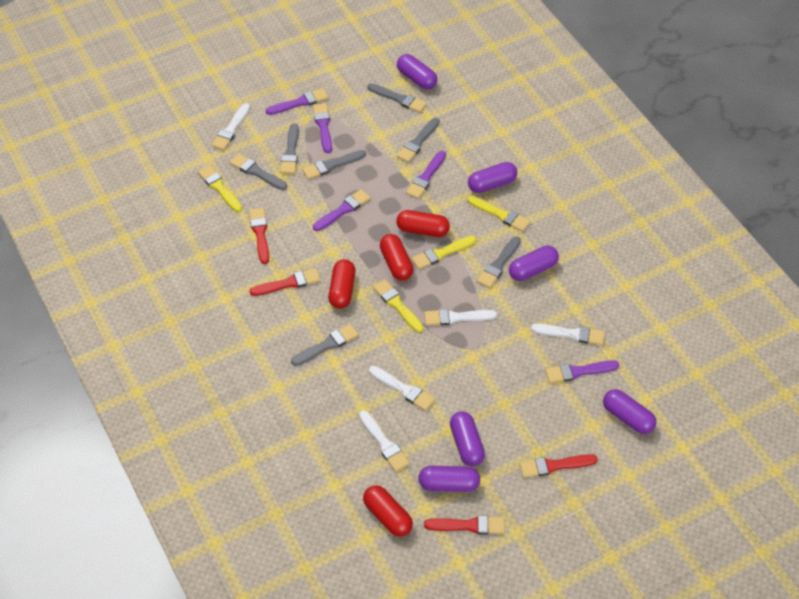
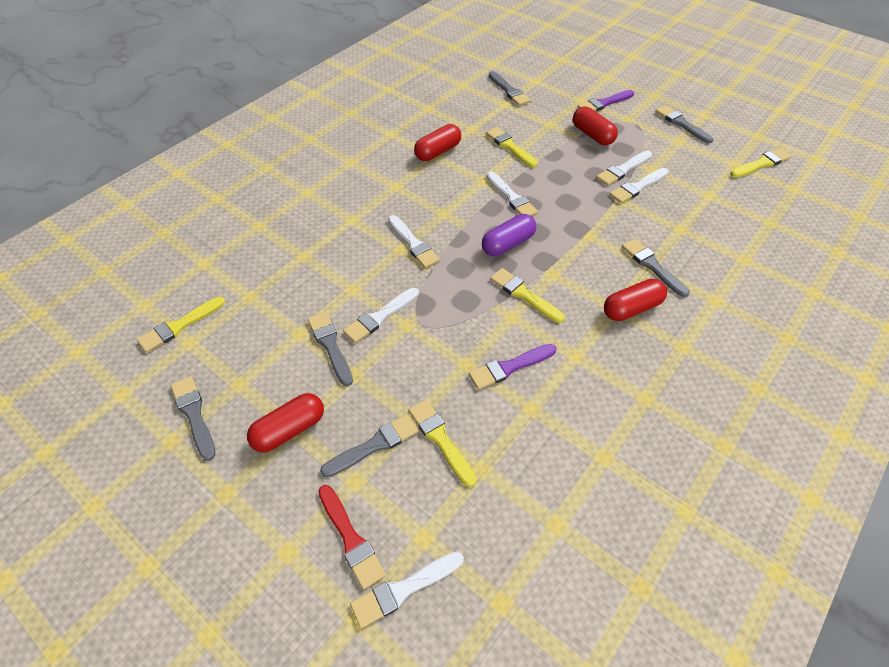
grey brush: 7 -> 6
purple brush: 5 -> 2
purple capsule: 6 -> 1
red brush: 4 -> 1
white brush: 5 -> 6
yellow brush: 4 -> 5

